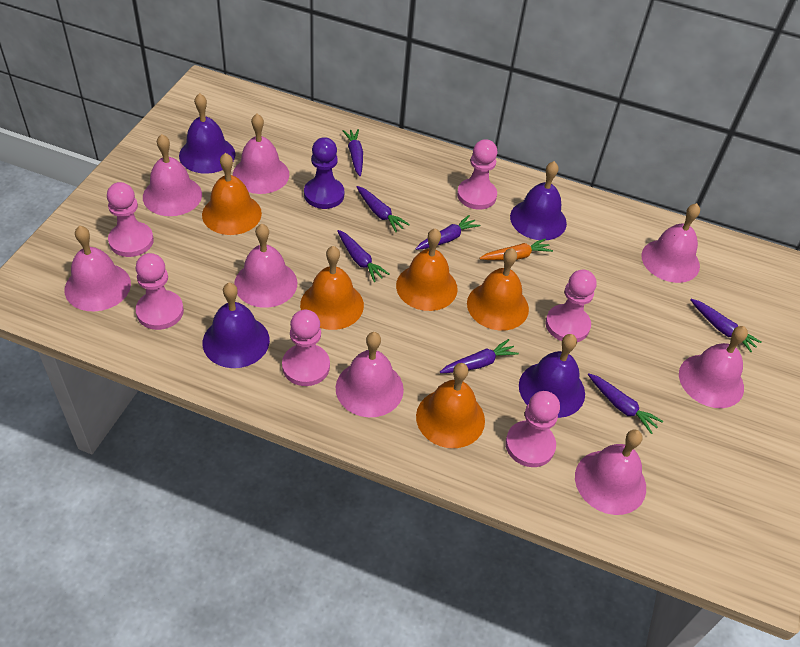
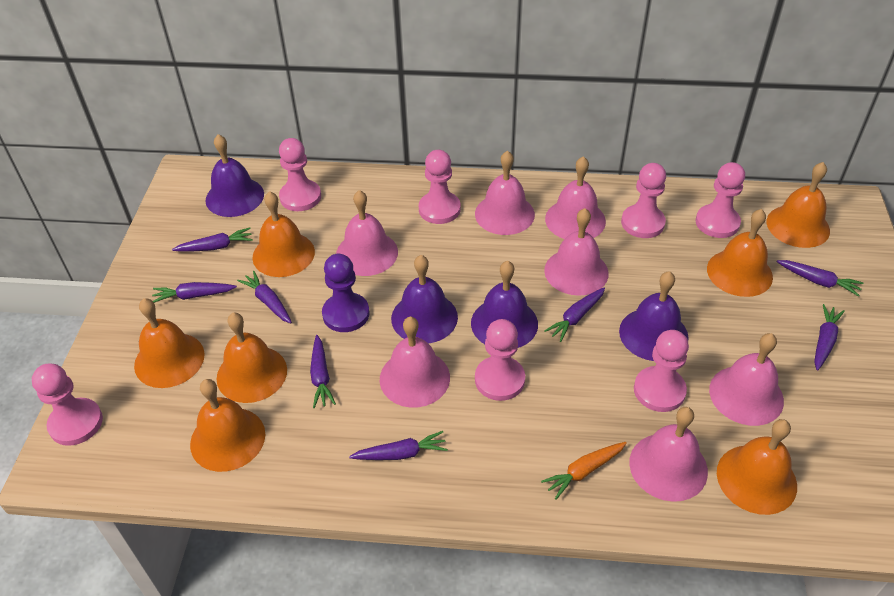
orange bell: 5 -> 7
pink bell: 8 -> 7
pink pawn: 6 -> 7
purple carrot: 7 -> 8

